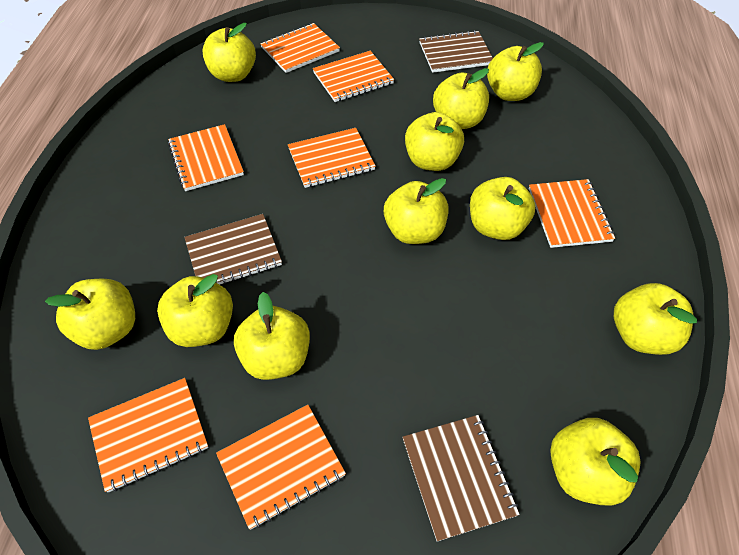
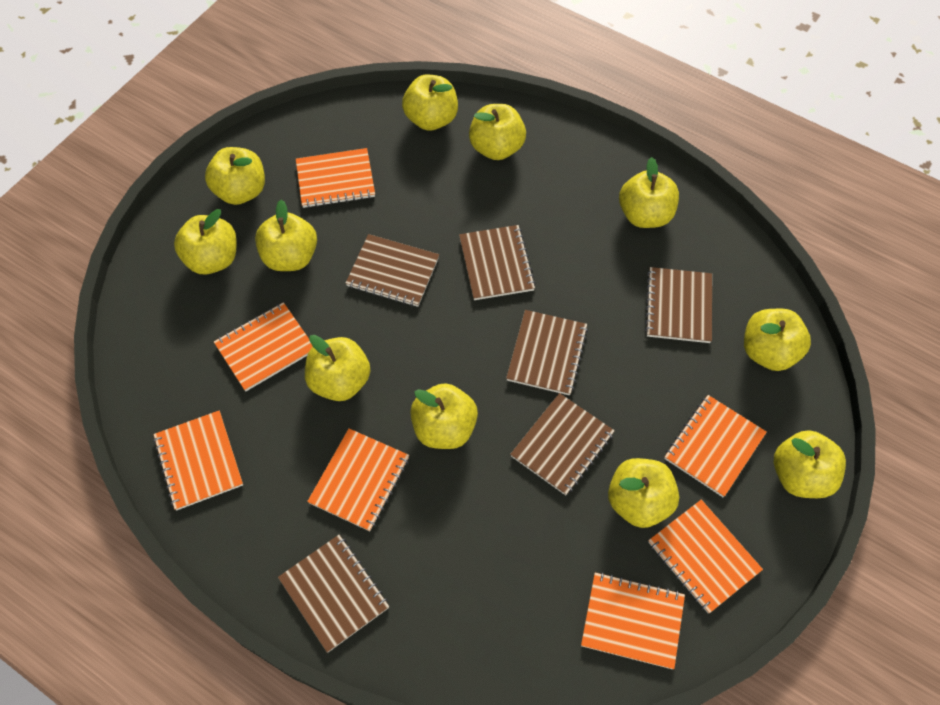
brown notebook: 3 -> 6

